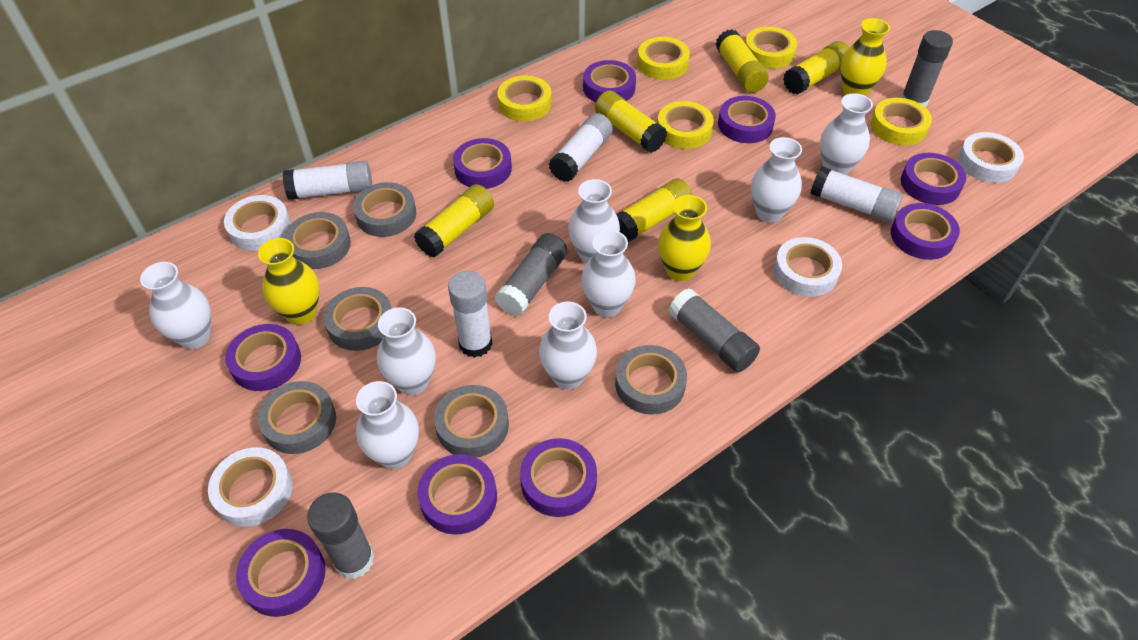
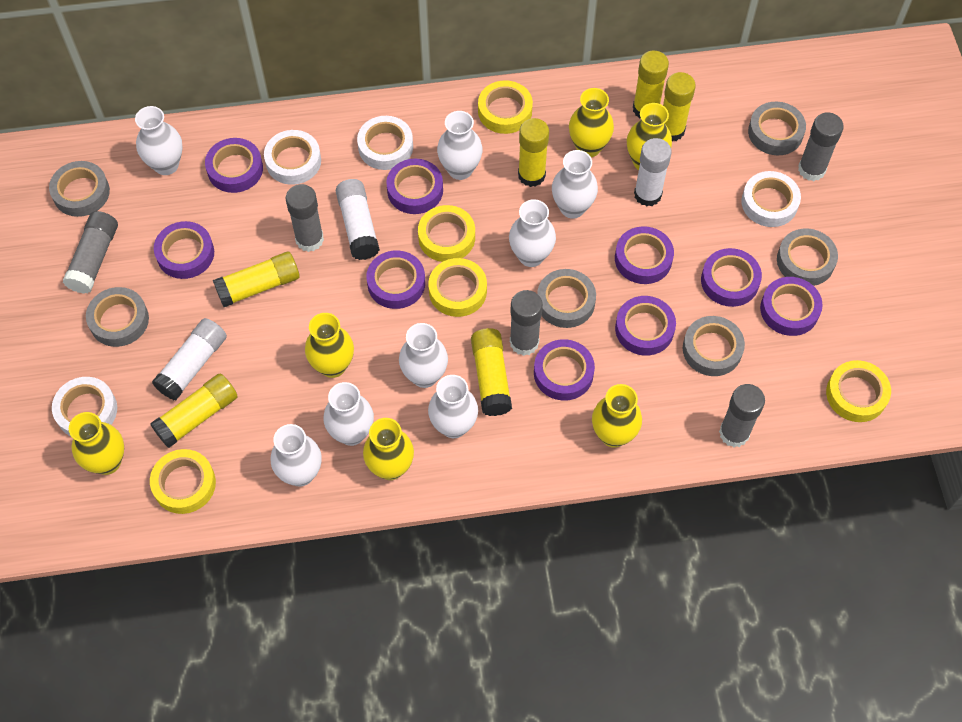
grey glue stick: 4 -> 5
white glue stick: 4 -> 3
yellow glue stick: 5 -> 6
yellow vase: 3 -> 6

